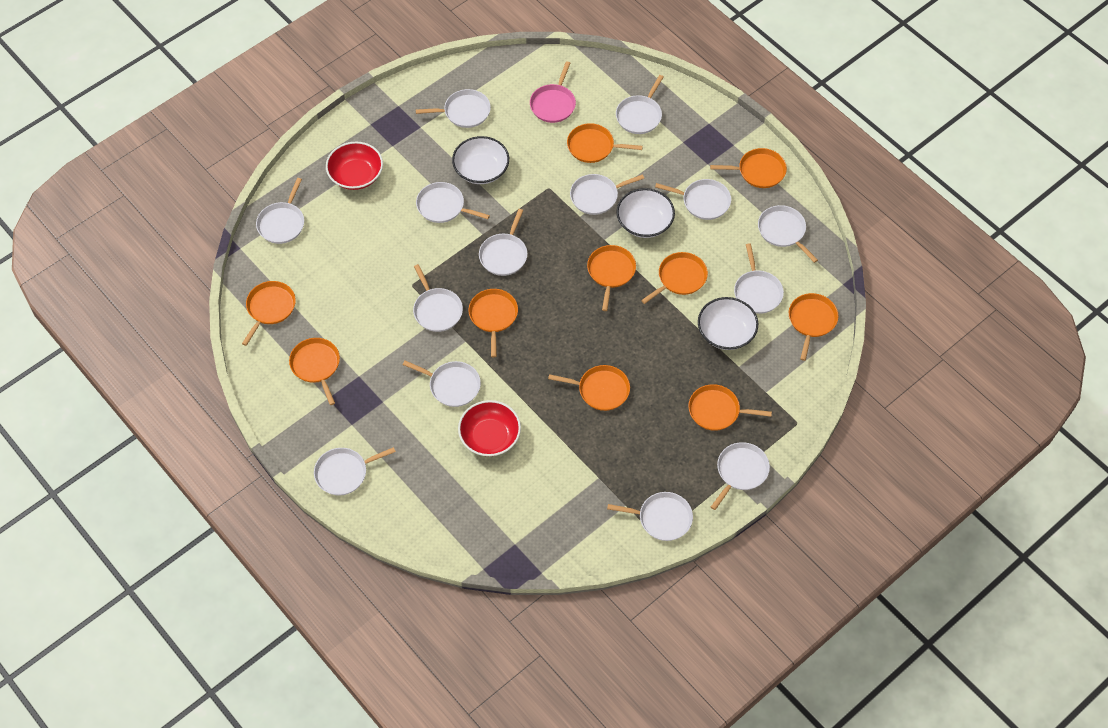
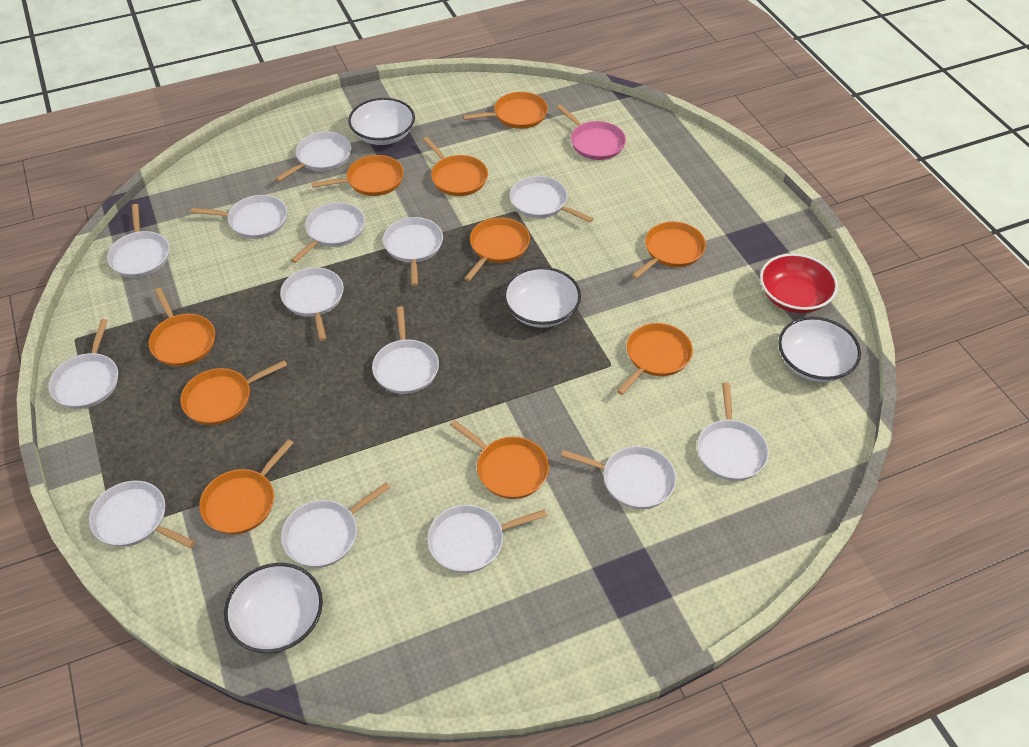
red bowl: 2 -> 1
white bowl: 3 -> 4

